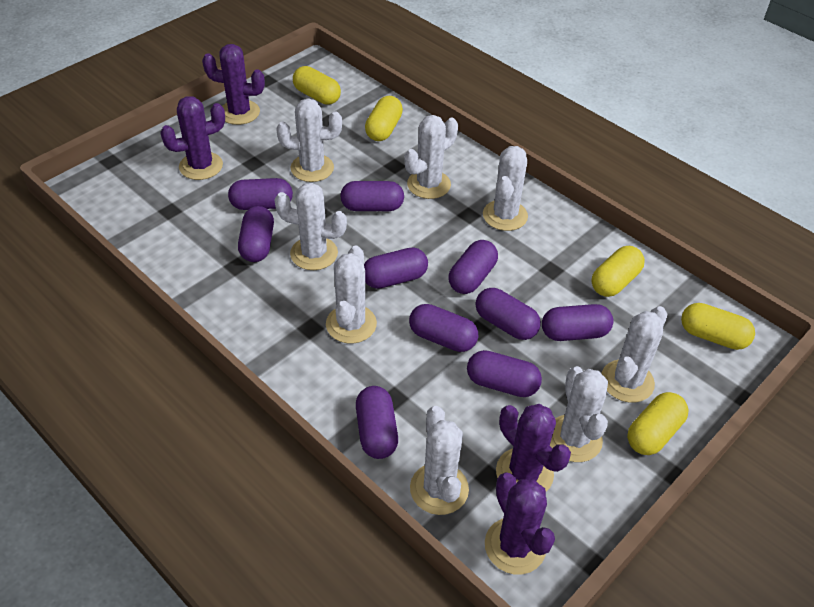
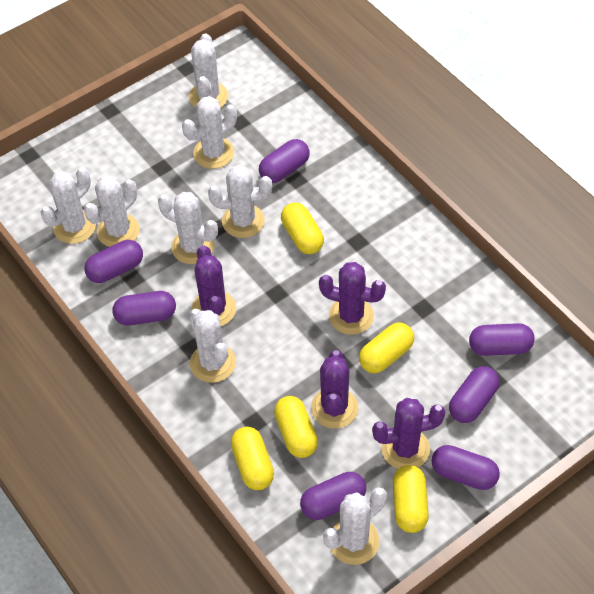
purple capsule: 10 -> 7

